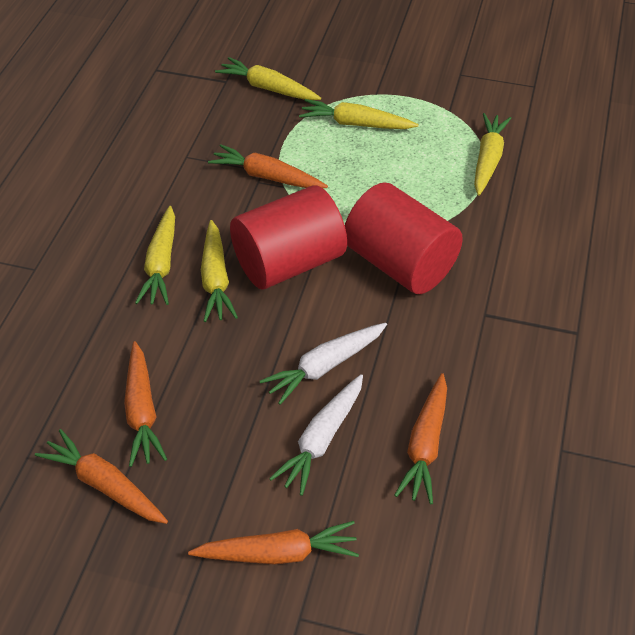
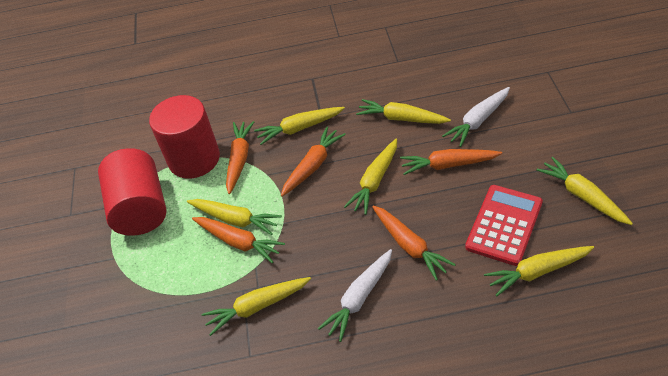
red calculator: 0 -> 1
yellow carrot: 5 -> 7

